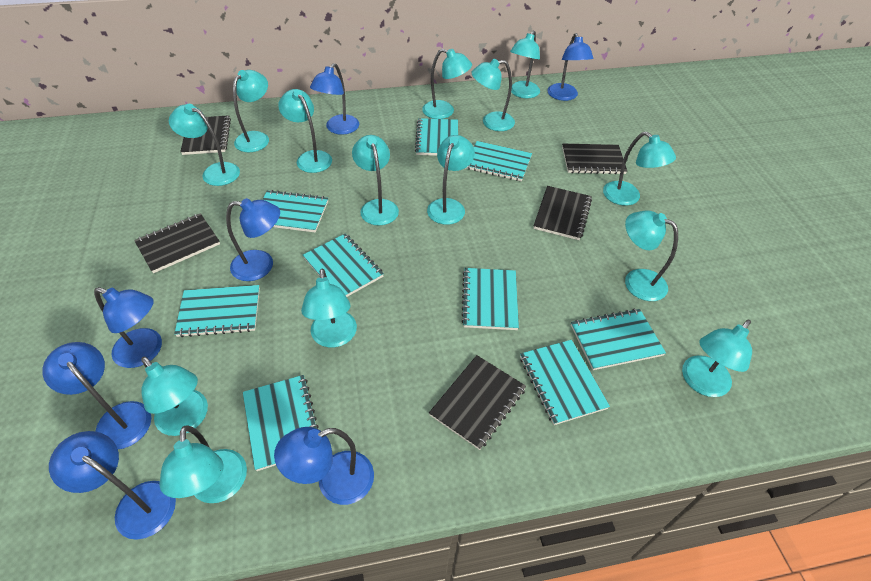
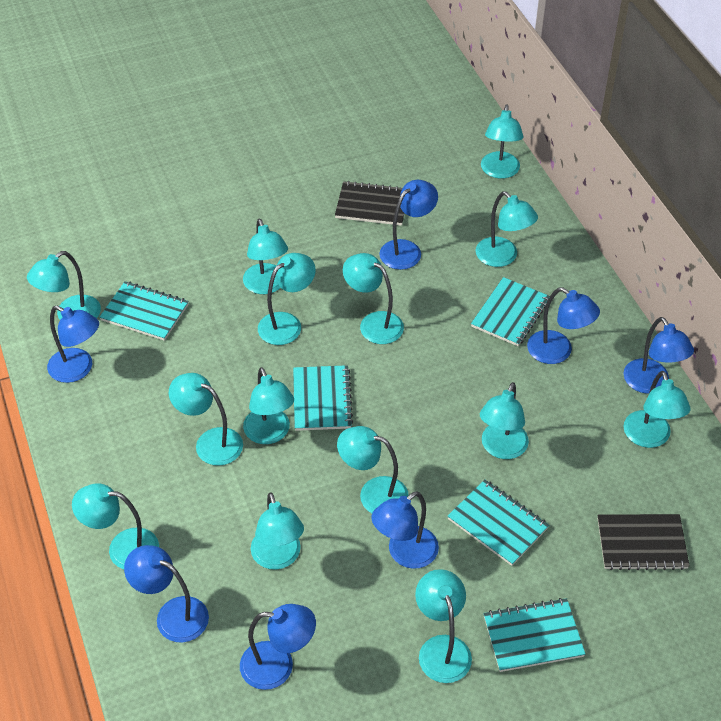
black notebook: 5 -> 2
turquoise notebook: 9 -> 5

